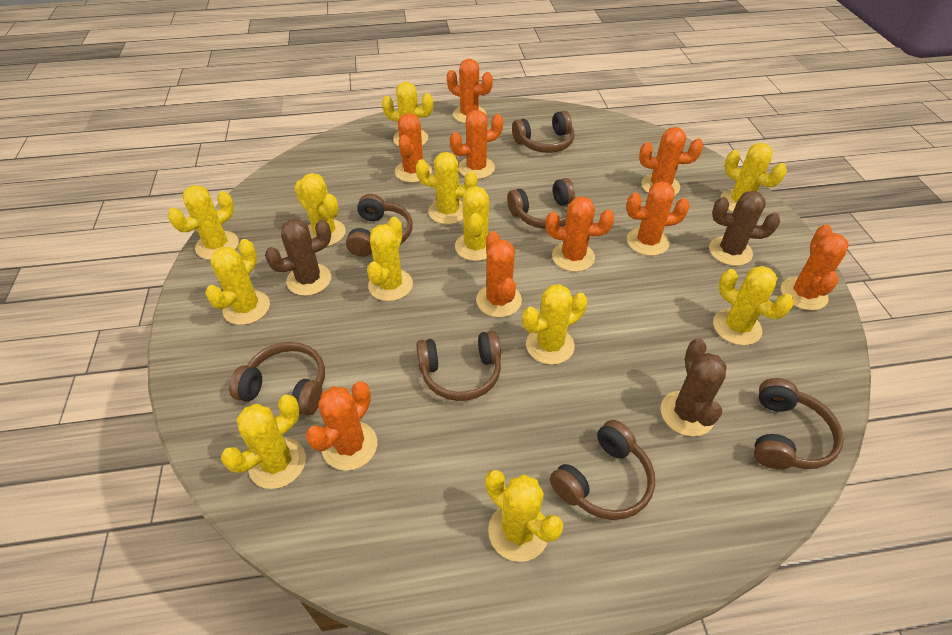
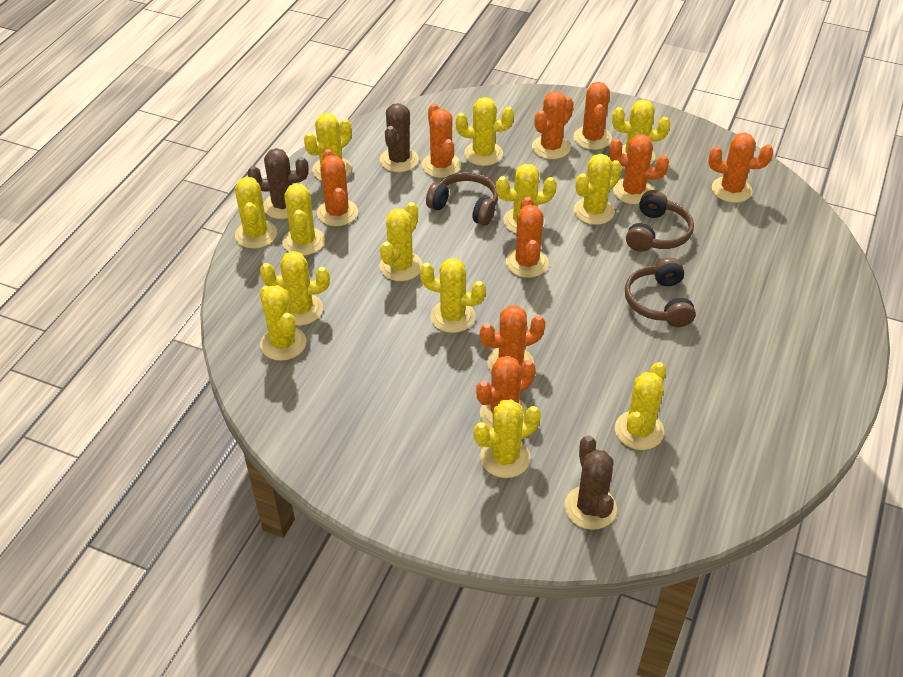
brown headphones: 7 -> 3
yellow cactus: 12 -> 13

